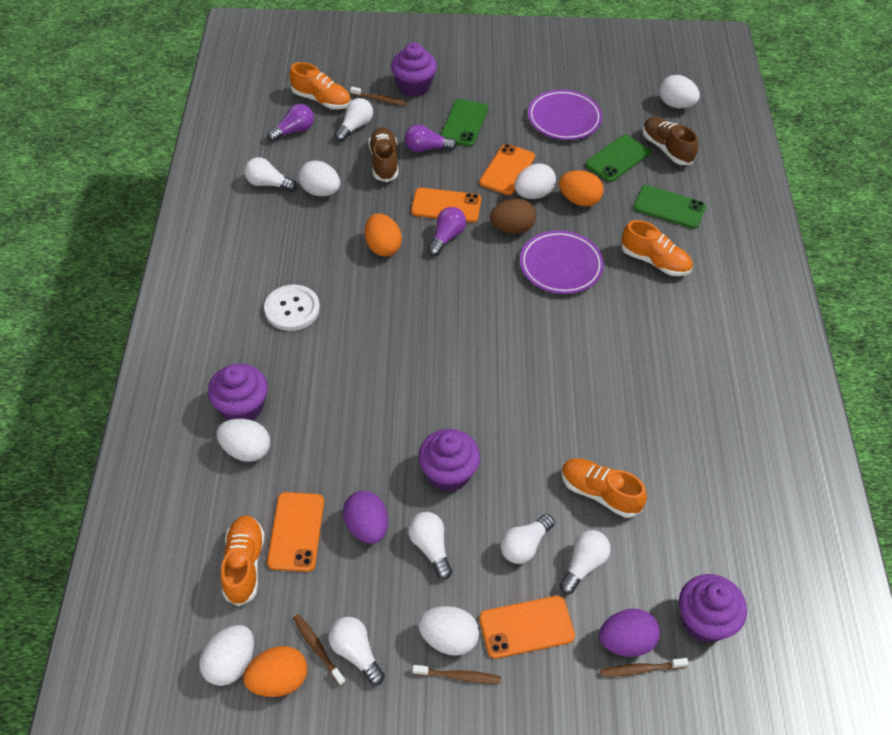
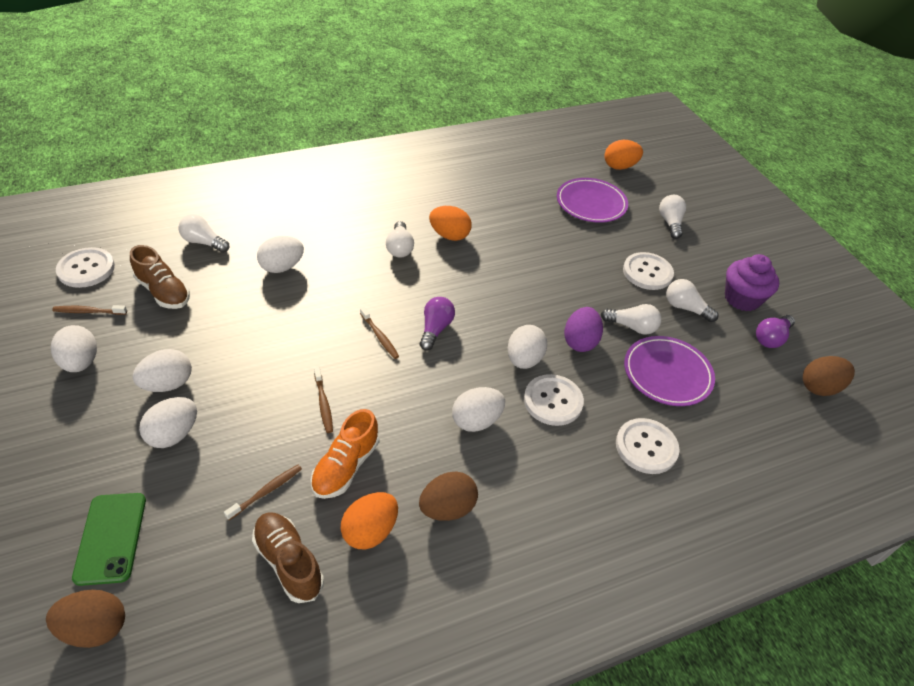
brown egg: 1 -> 3
green phone: 3 -> 1
orange phone: 4 -> 0
orange shoe: 4 -> 1
purple cupcake: 4 -> 1
purple egg: 2 -> 1
purple light bulb: 3 -> 2
white button: 1 -> 4
white light bulb: 6 -> 5

